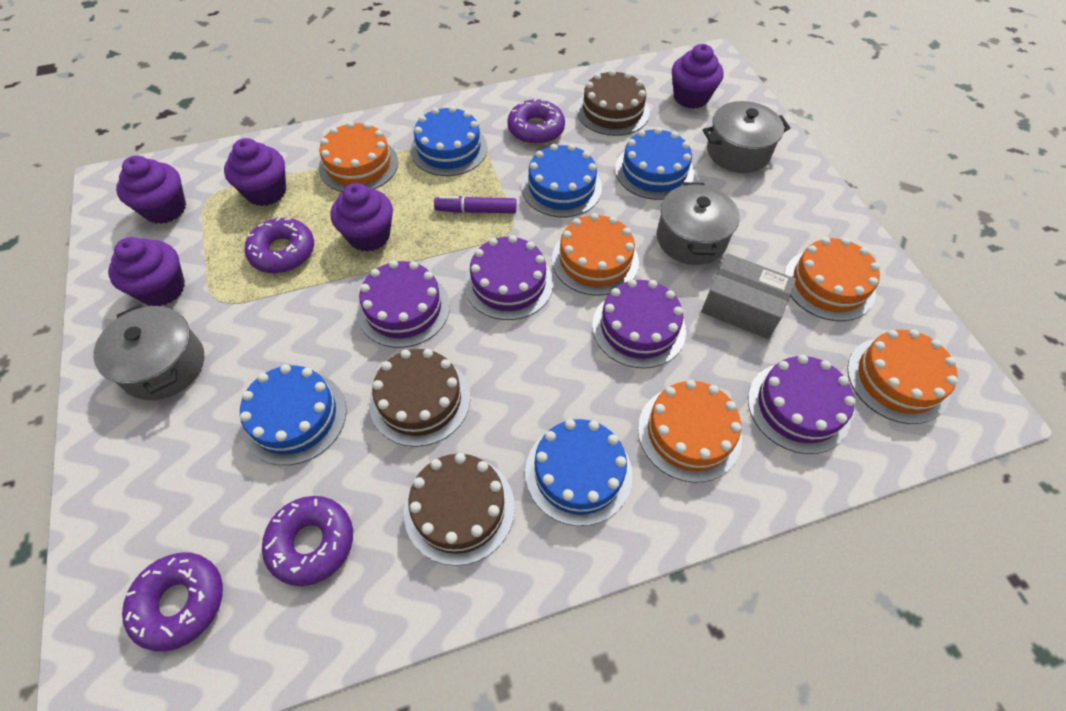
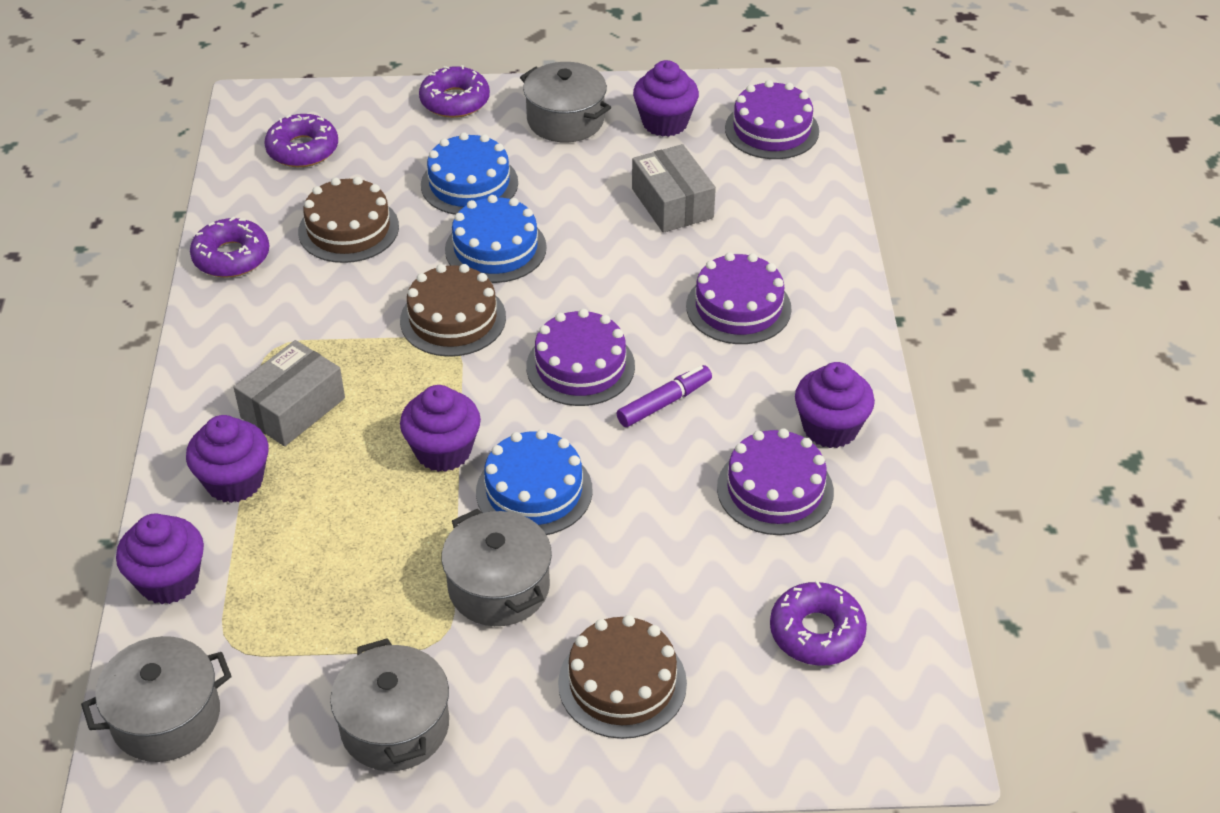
blue cake: 5 -> 3
grey box: 1 -> 2
grey pot: 3 -> 4
orange cake: 5 -> 0

